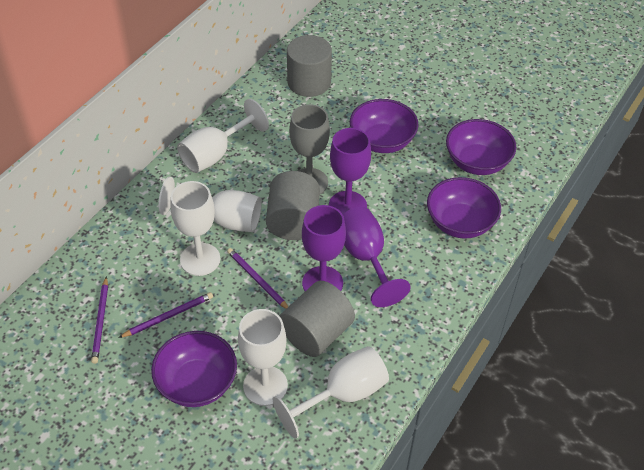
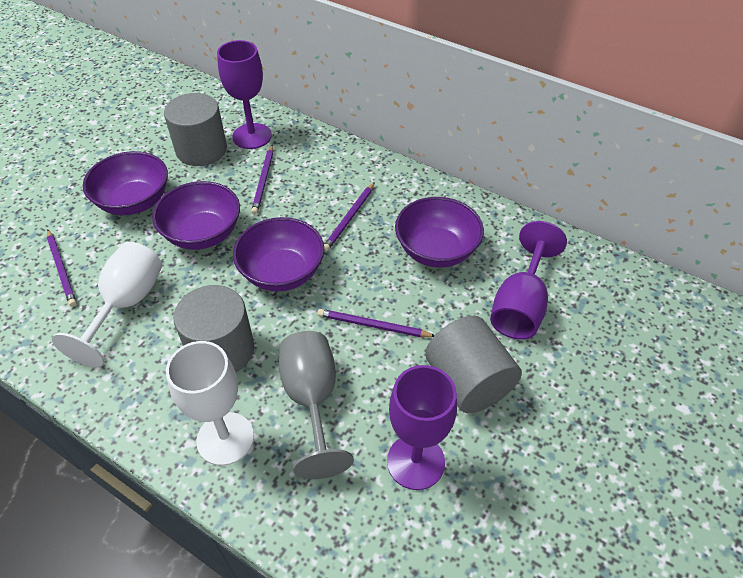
purple pencil: 3 -> 4
white goblet: 5 -> 2

